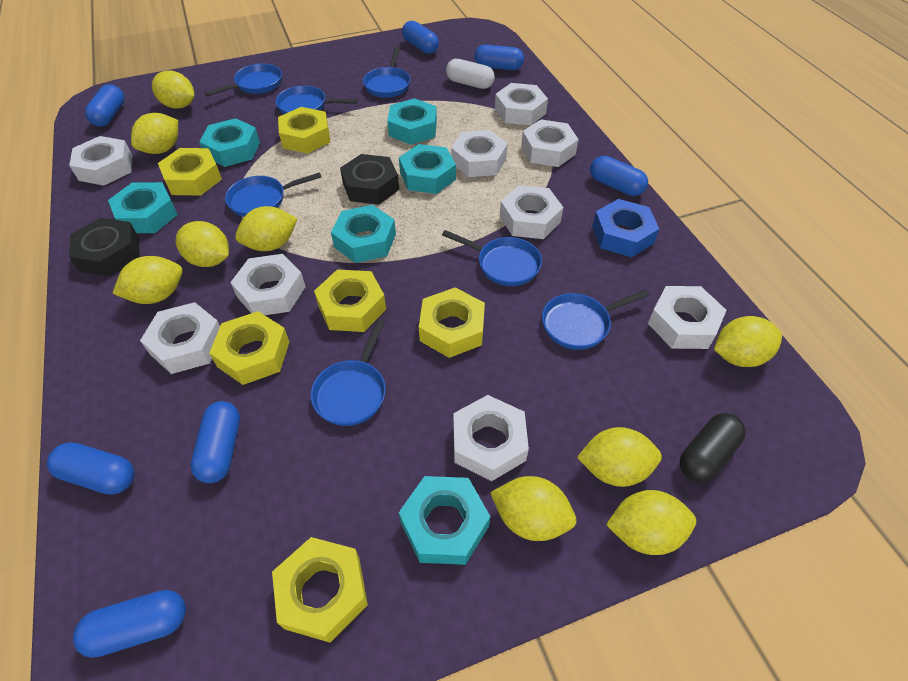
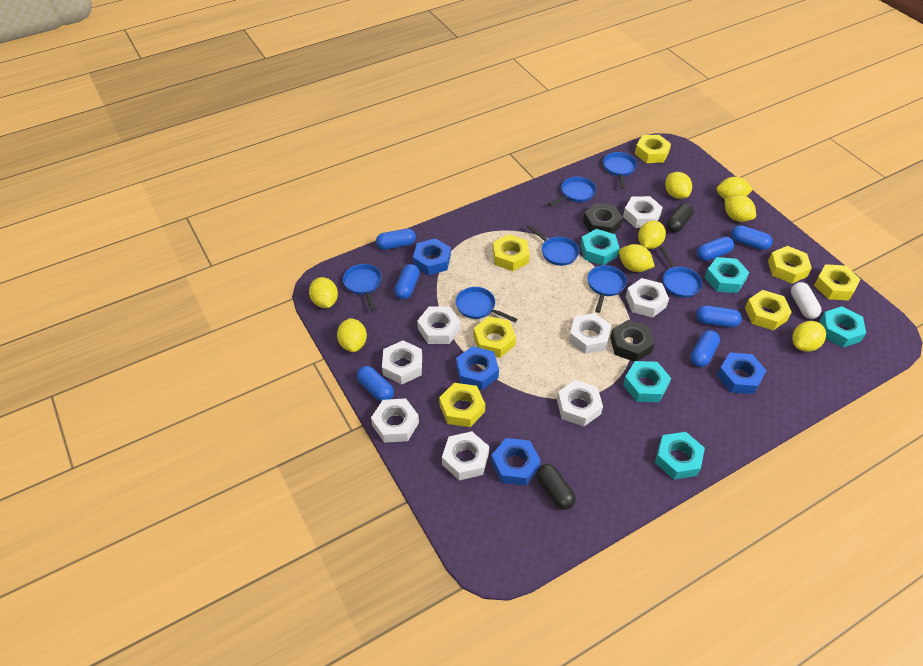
black capsule: 1 -> 2
blue nut: 1 -> 4
turquoise nut: 6 -> 5
white nut: 9 -> 8
yellow lemon: 9 -> 8
yellow nut: 6 -> 7

